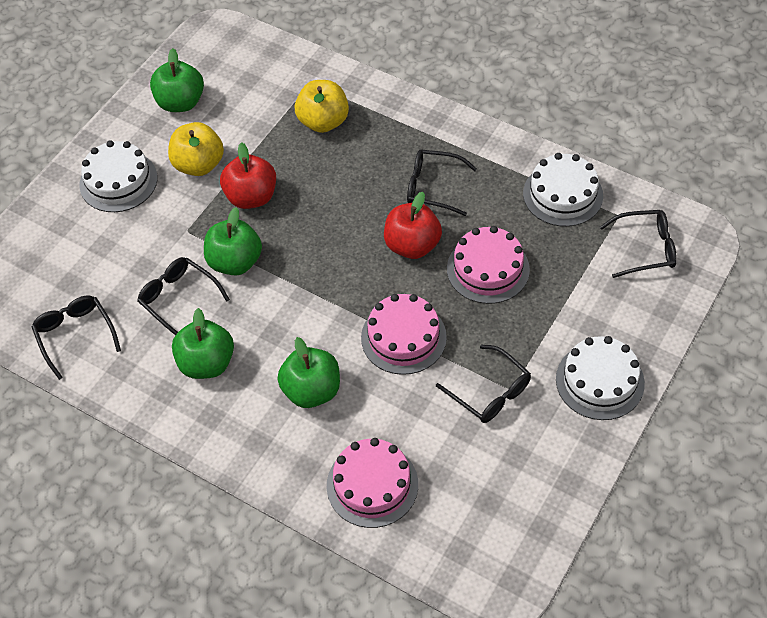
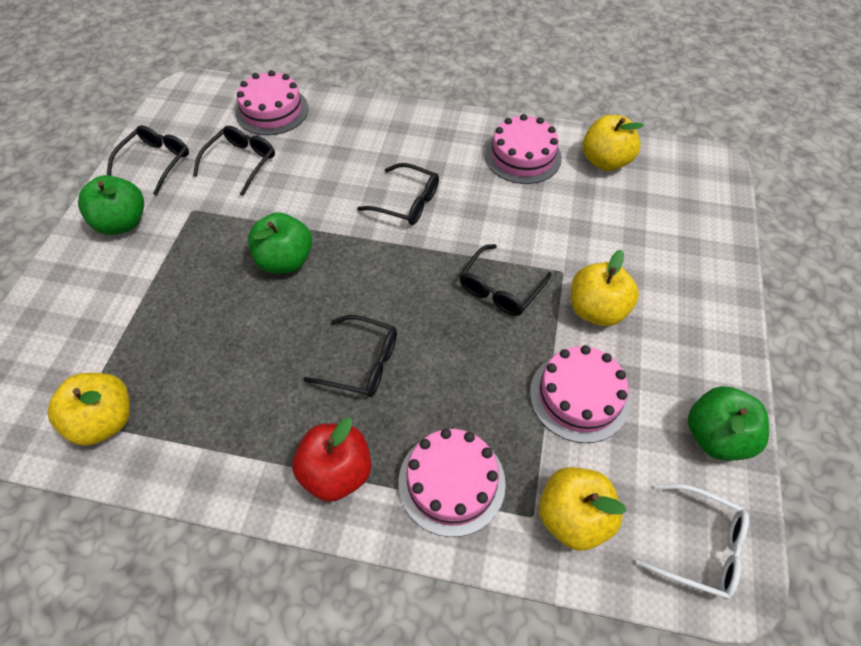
green apple: 4 -> 3
pink cake: 3 -> 4
red apple: 2 -> 1
white cake: 3 -> 0
white glasses: 0 -> 1
yellow apple: 2 -> 4

